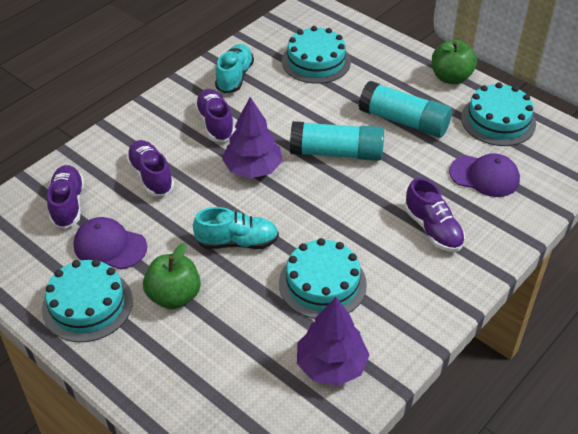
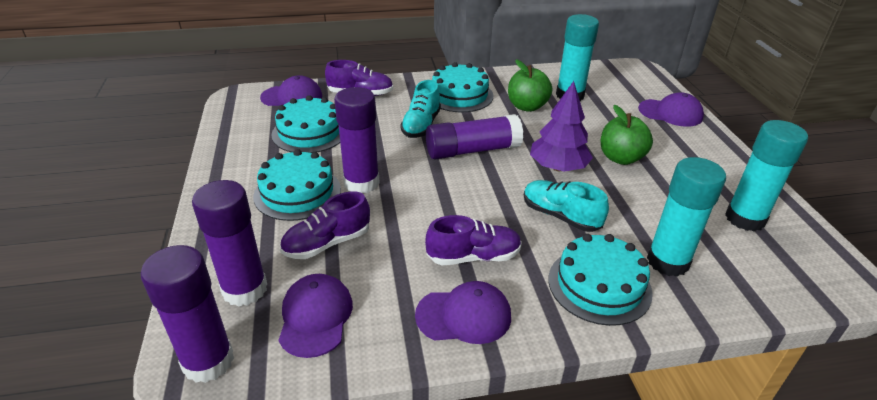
purple cap: 2 -> 4
purple glue stick: 0 -> 4
purple shoe: 4 -> 3
purple tree: 2 -> 1
turquoise glue stick: 2 -> 3

